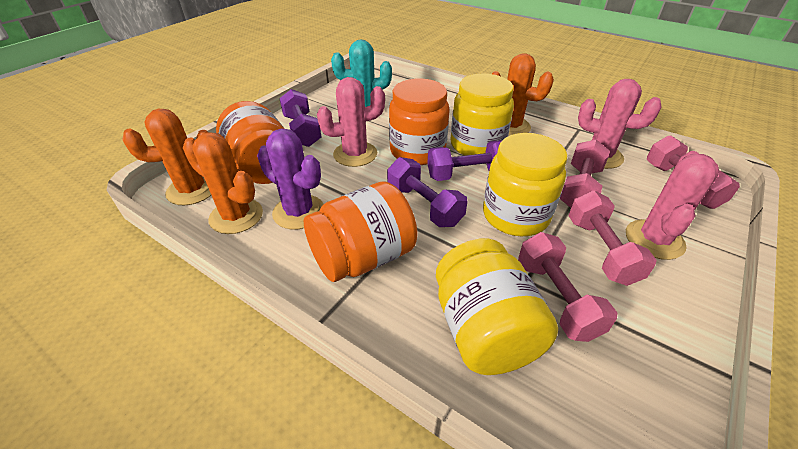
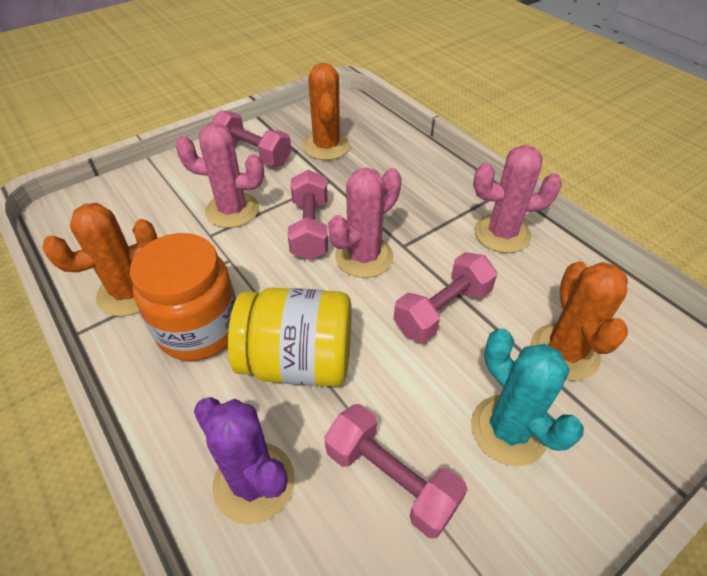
orange jar: 3 -> 1
purple dumbbell: 3 -> 0
yellow jar: 3 -> 1

